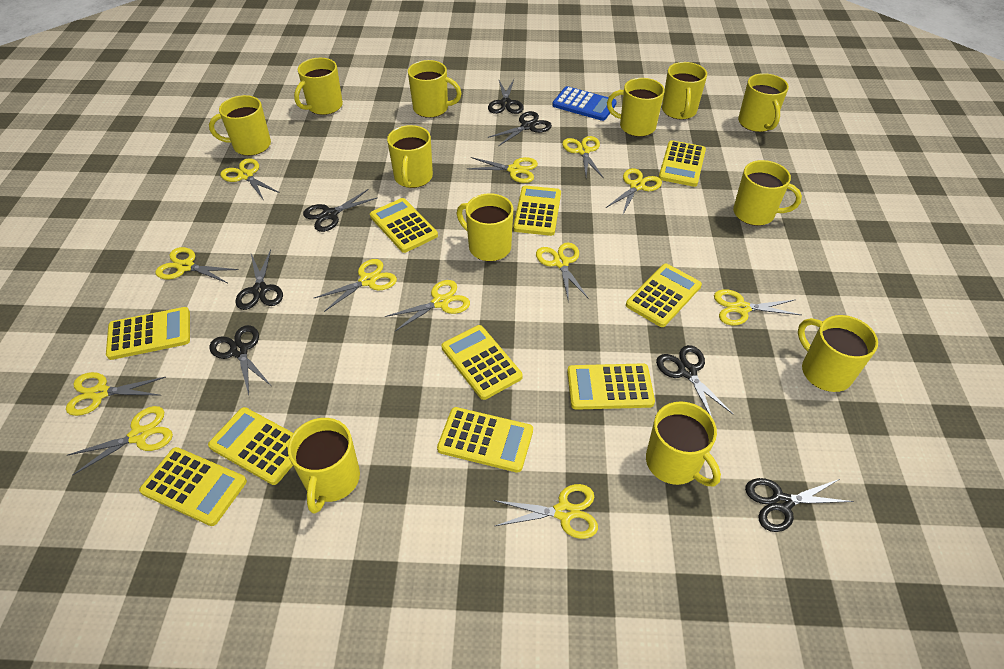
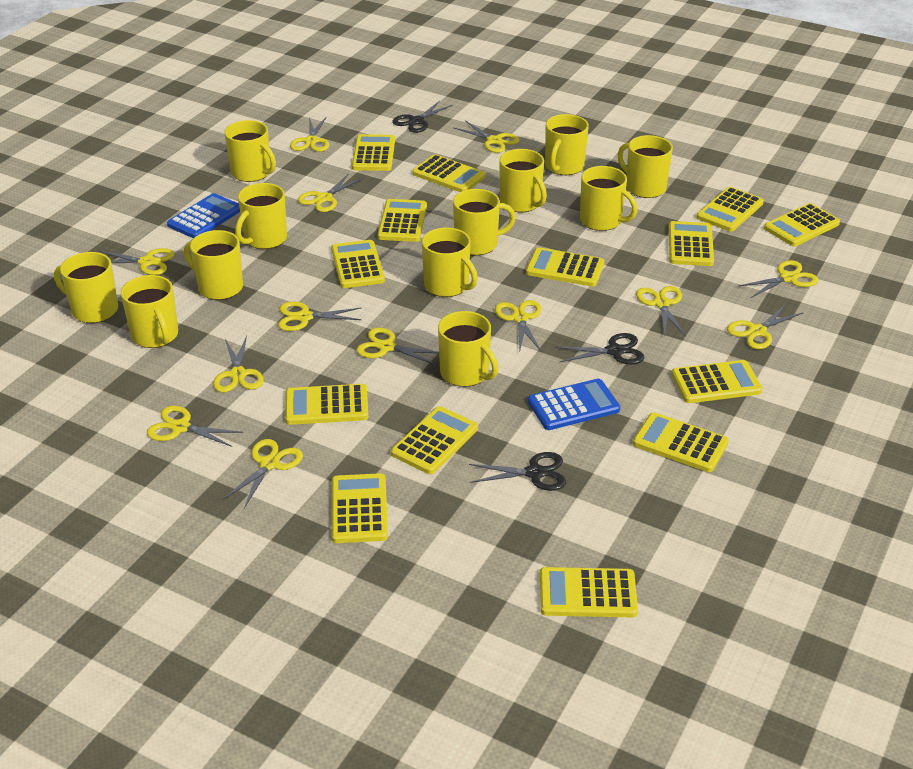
black scissors: 7 -> 3
blue calculator: 1 -> 2
yellow calculator: 10 -> 14
yellow scissors: 12 -> 13

